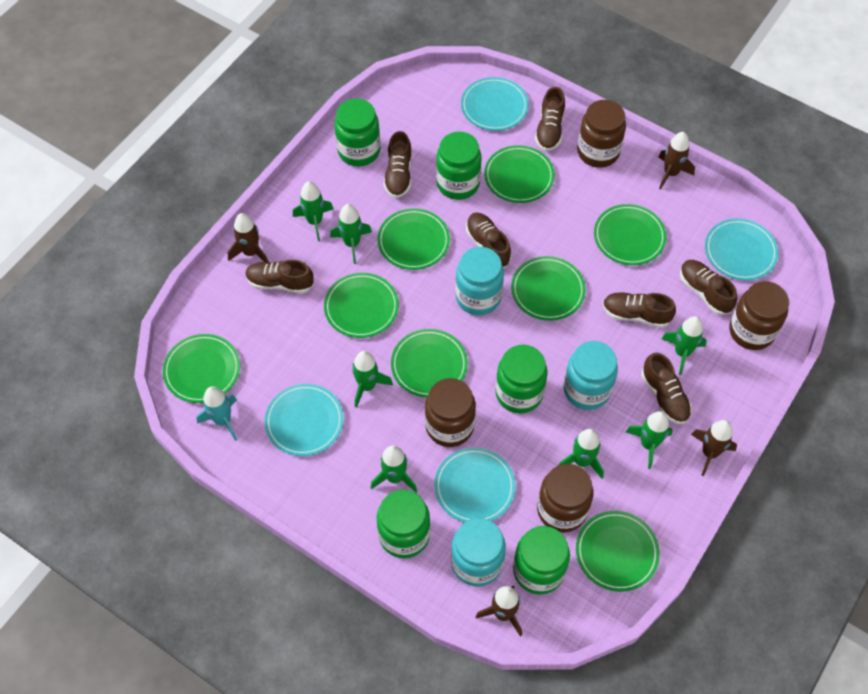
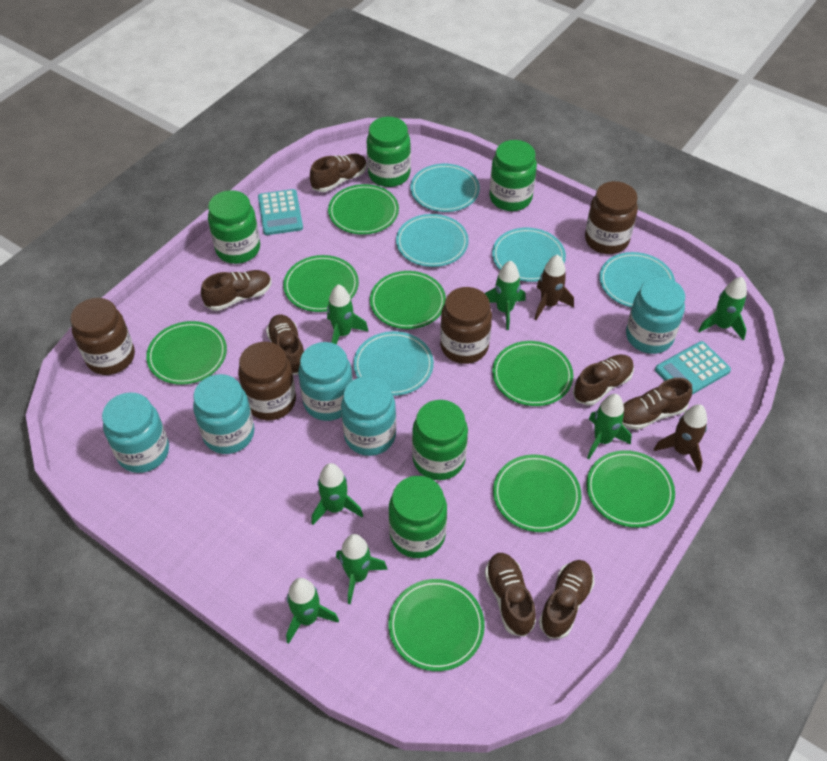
brown rocket: 4 -> 2
turquoise calculator: 0 -> 2
turquoise jar: 3 -> 5
turquoise plate: 4 -> 5
turquoise rocket: 1 -> 0

